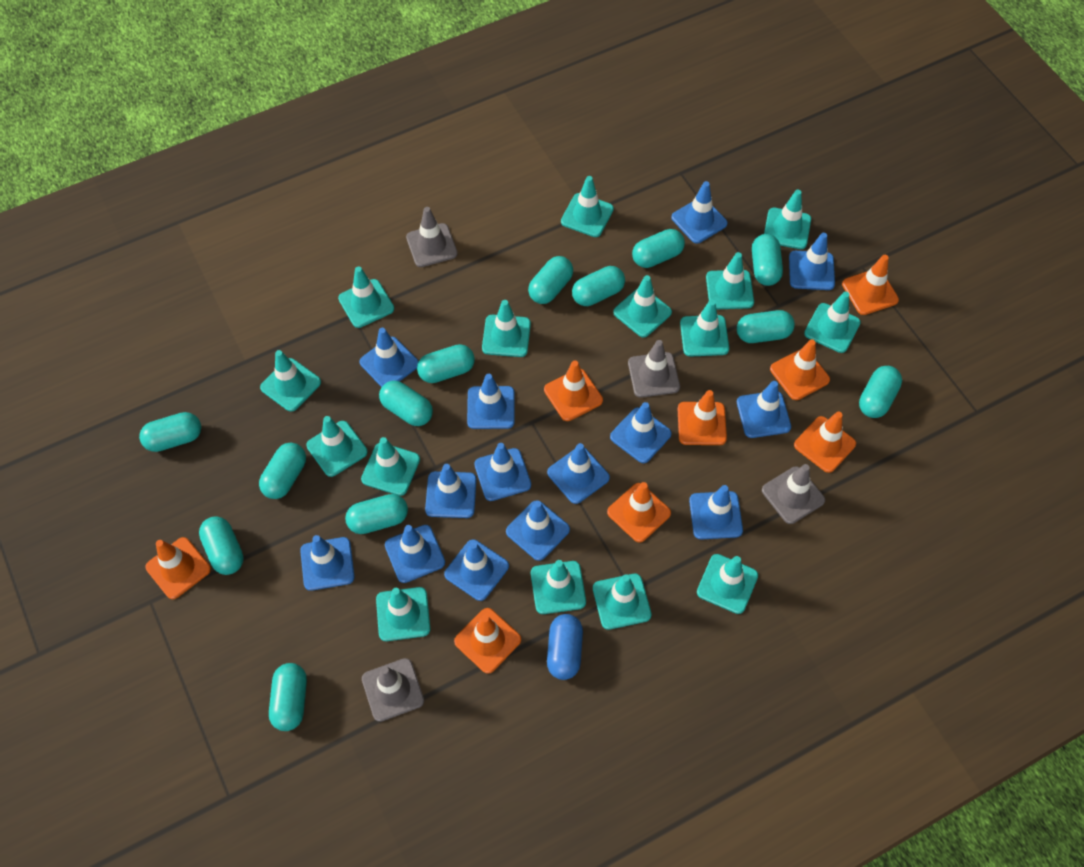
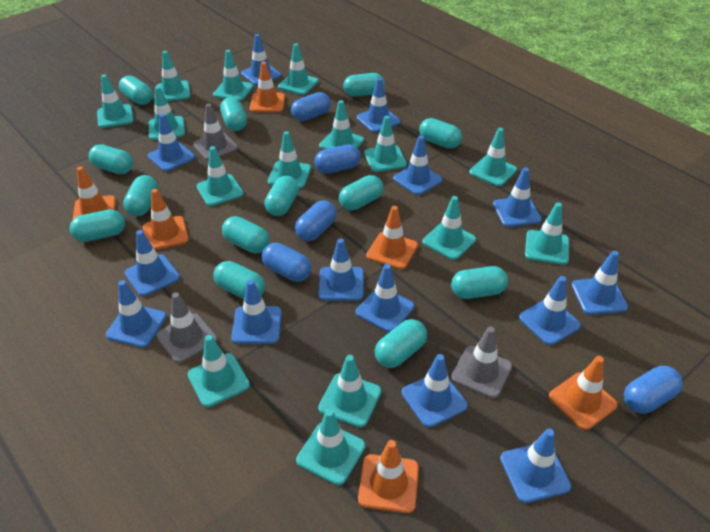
blue capsule: 1 -> 5
grey traffic cone: 4 -> 3
orange traffic cone: 8 -> 6

